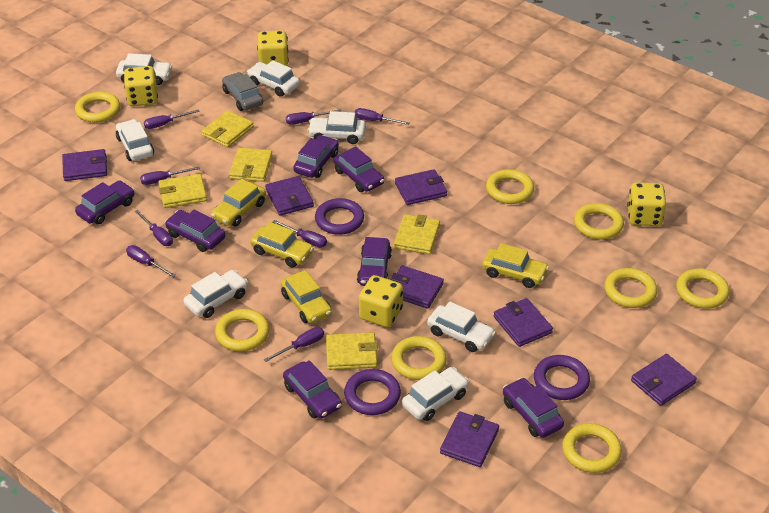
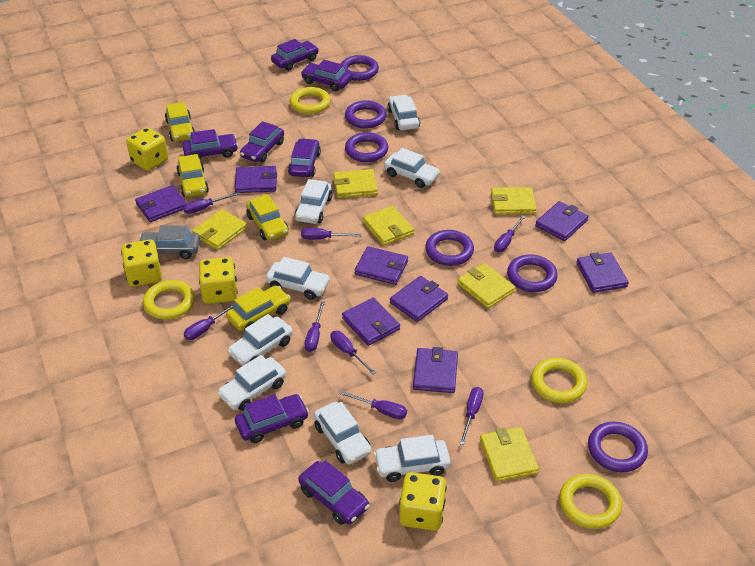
purple ring: 3 -> 6
purple wallet: 7 -> 8
white car: 7 -> 8
yellow ring: 8 -> 4
yellow wallet: 5 -> 6

